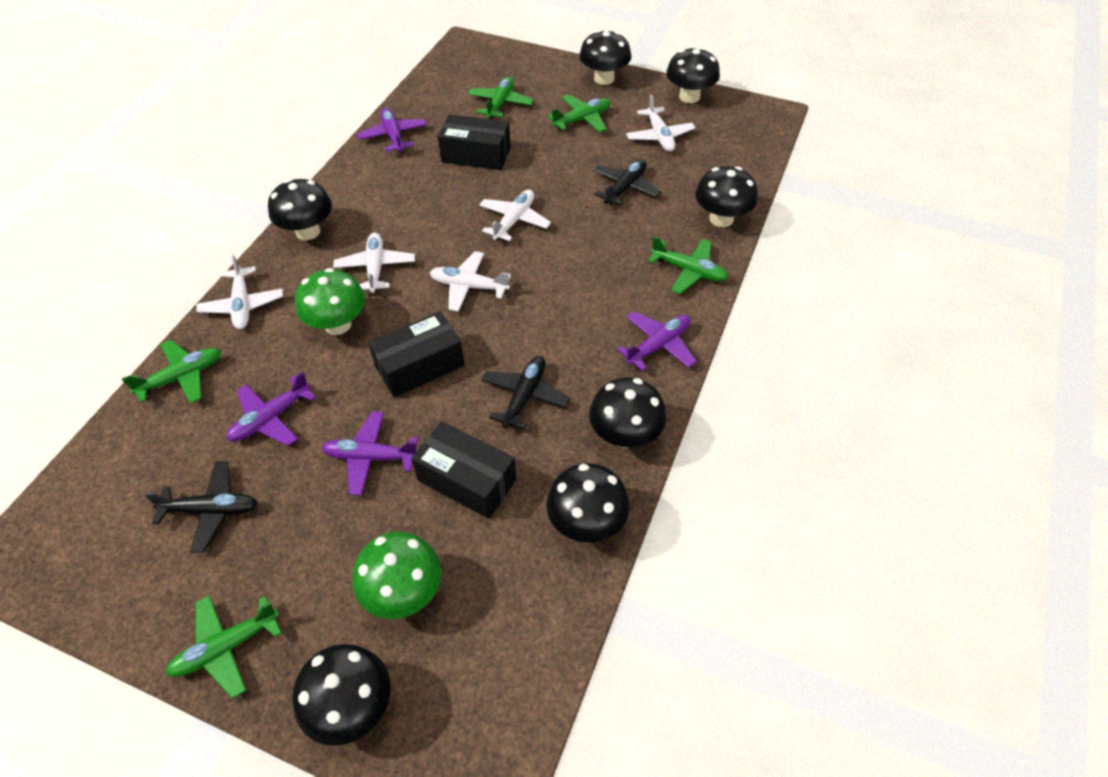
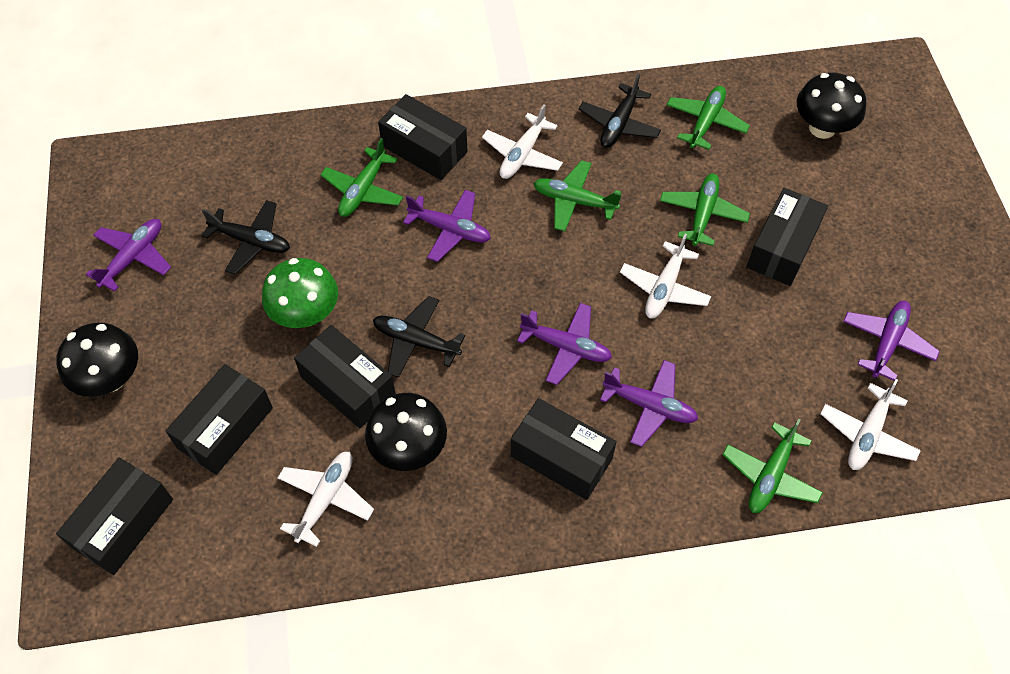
black box: 3 -> 6
black mushroom: 7 -> 3
green mushroom: 2 -> 1
purple plane: 4 -> 5
white plane: 5 -> 4

